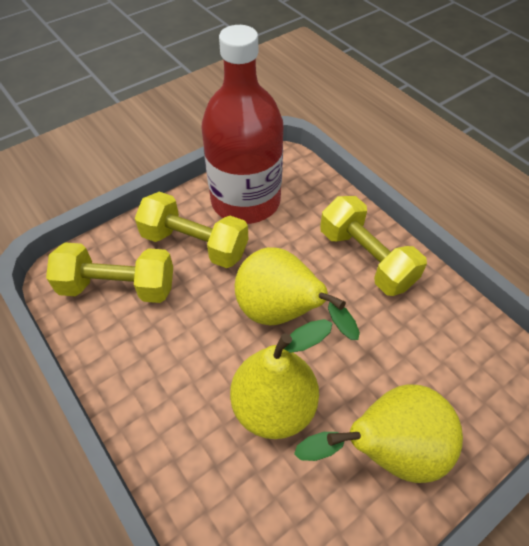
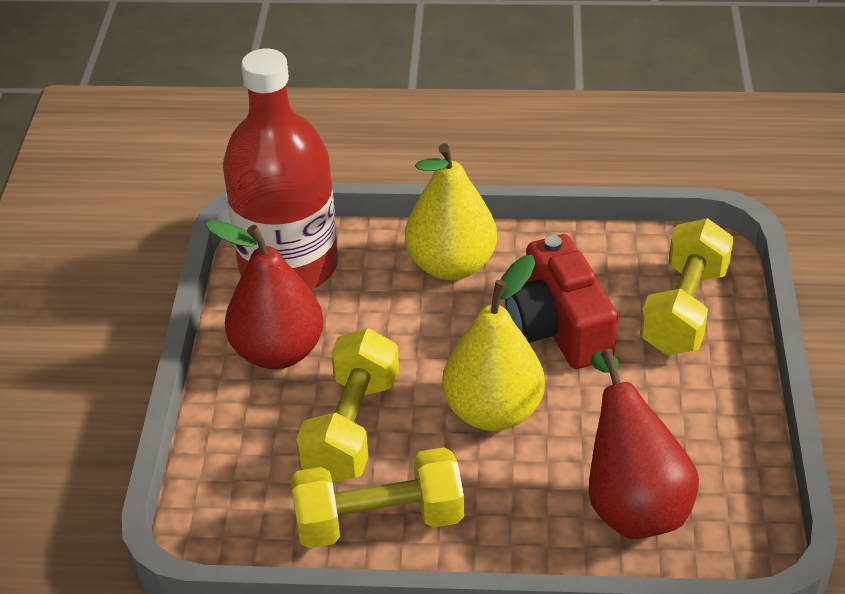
red camera: 0 -> 1
red pear: 0 -> 2
yellow pear: 3 -> 2

